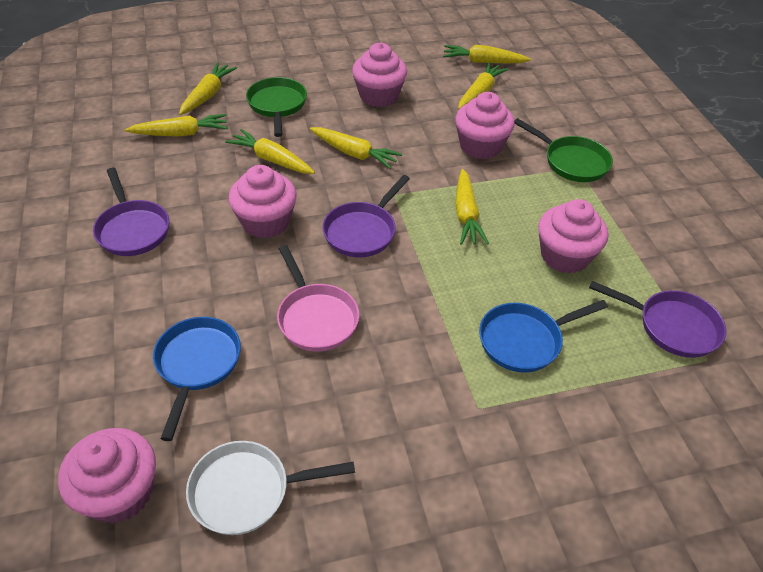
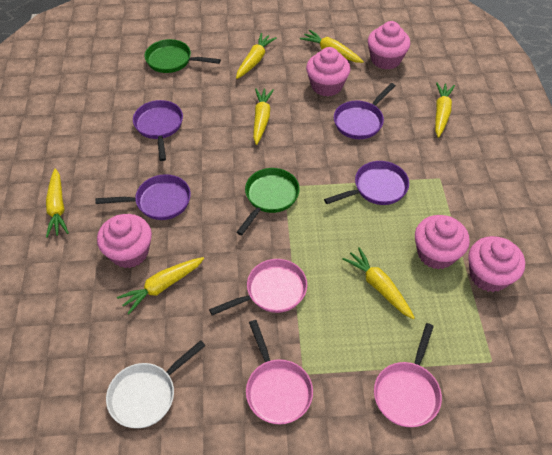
blue pan: 2 -> 0
pink pan: 1 -> 3
purple pan: 3 -> 4

